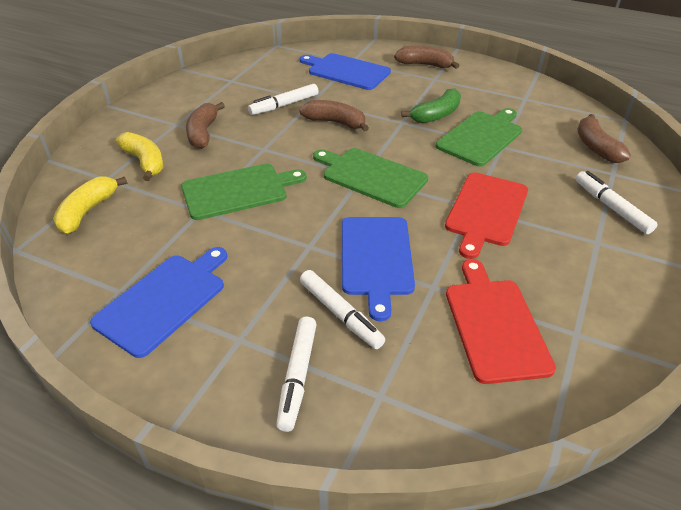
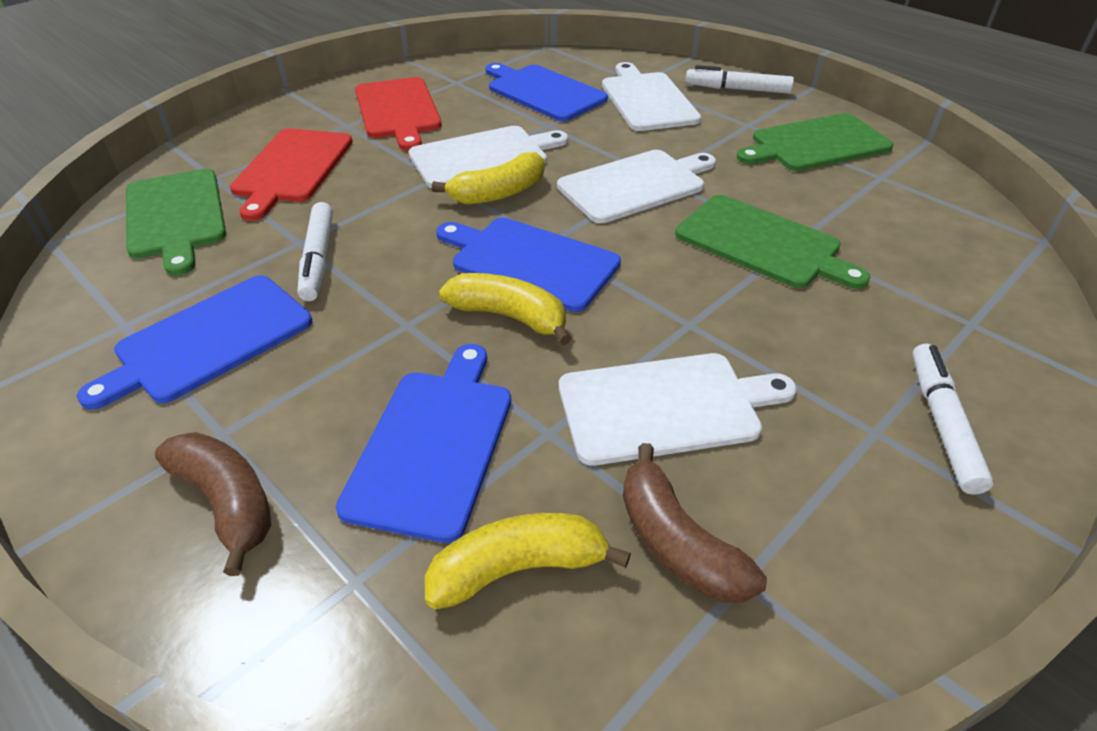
blue cutting board: 3 -> 4
brown banana: 4 -> 2
green banana: 1 -> 0
white cutting board: 0 -> 4
white marker: 4 -> 3
yellow banana: 2 -> 3

